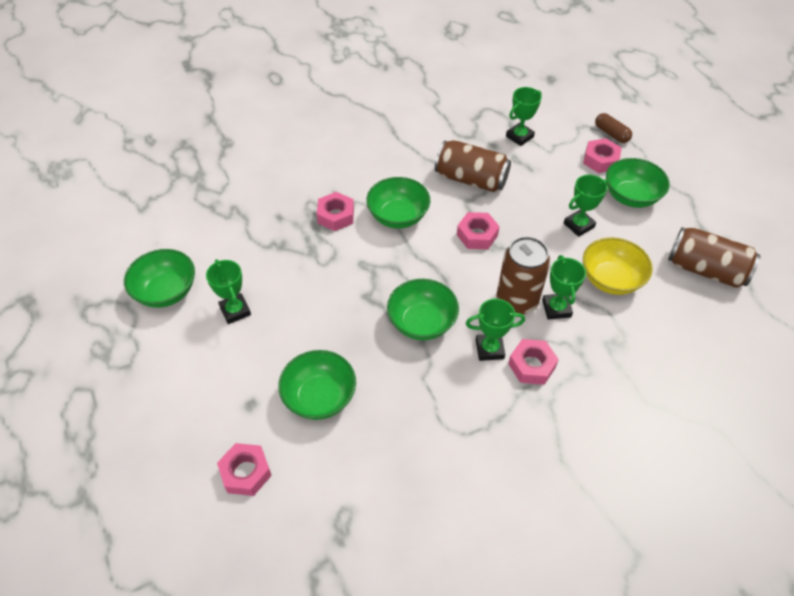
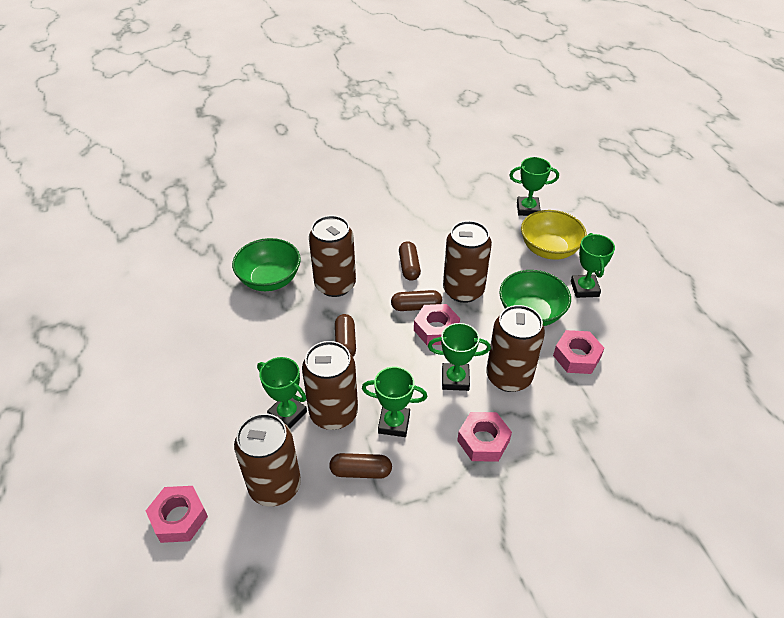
brown can: 3 -> 5
brown capsule: 1 -> 4
green bowl: 5 -> 2
pink nut: 5 -> 4

